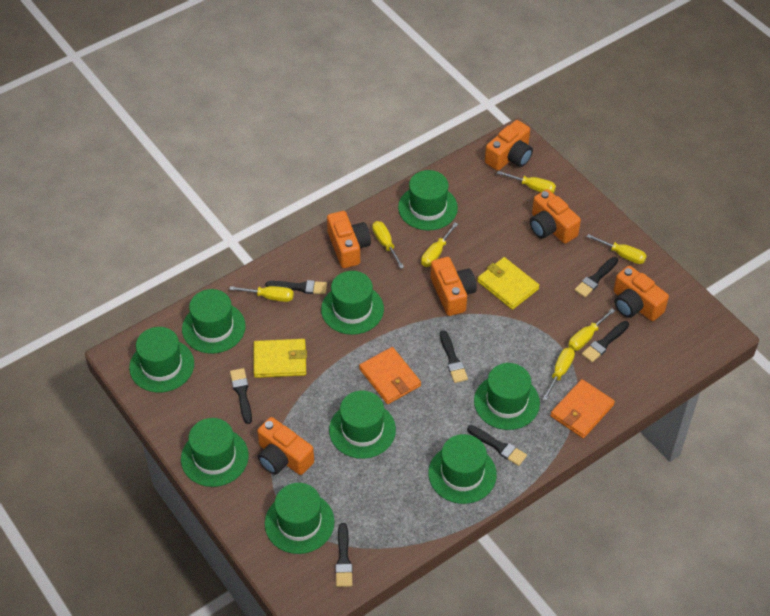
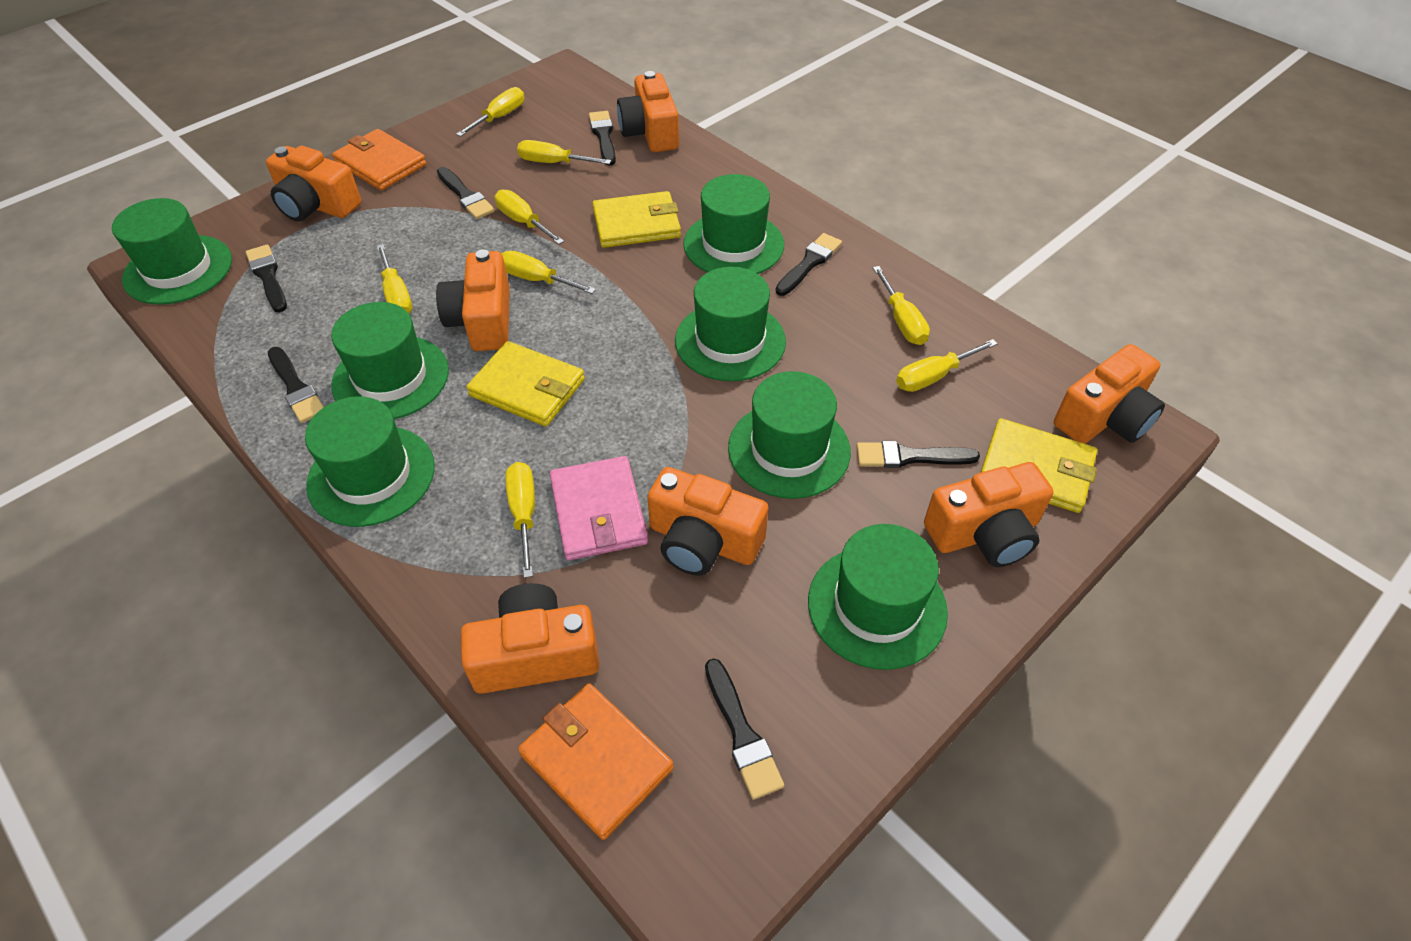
green hat: 9 -> 7
orange camera: 6 -> 7
pink wallet: 0 -> 1
yellow screwdriver: 7 -> 8
yellow wallet: 2 -> 3

